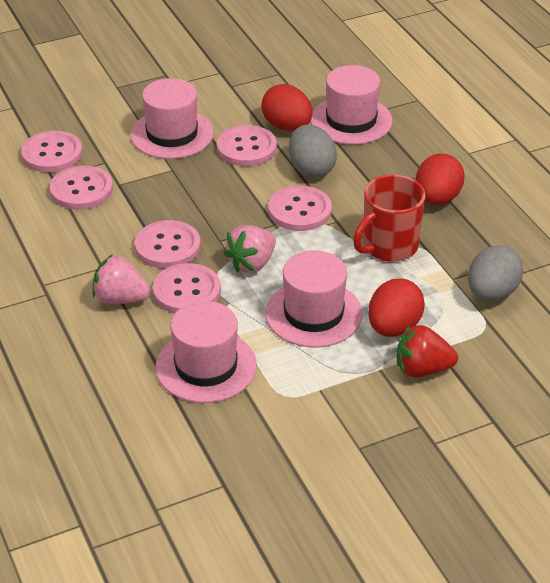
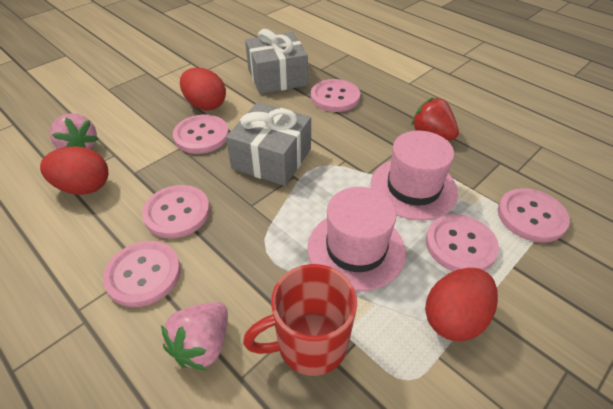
grey egg: 2 -> 0
grey gift: 0 -> 2
pink hat: 4 -> 2

